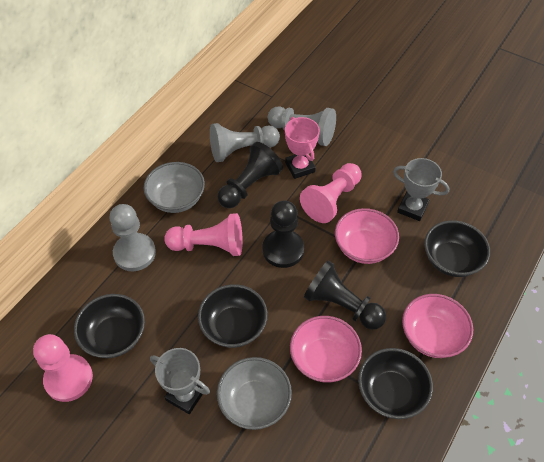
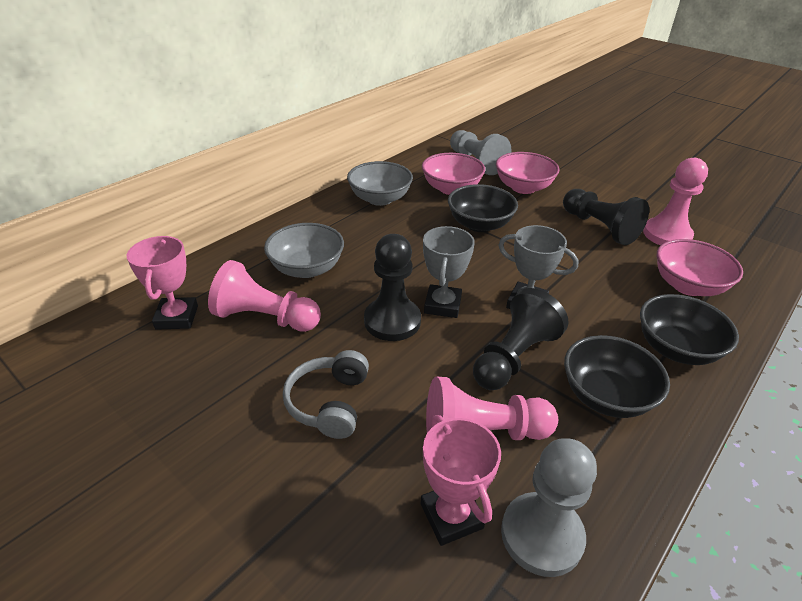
black bowl: 4 -> 3
grey headphones: 0 -> 1
grey pawn: 3 -> 2
pink trophy: 1 -> 2

